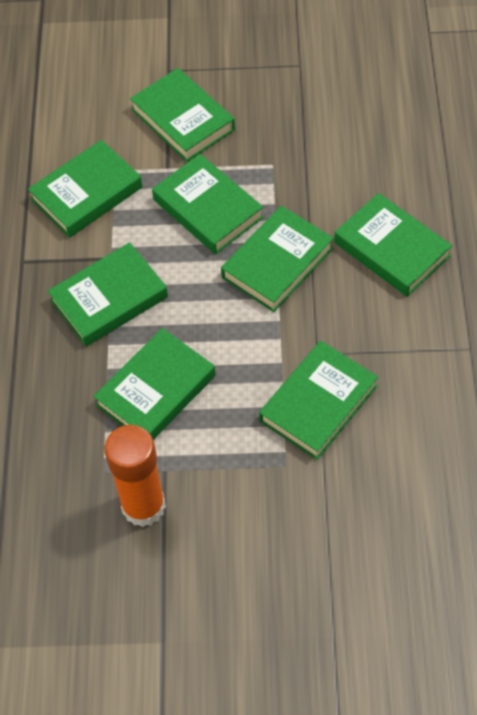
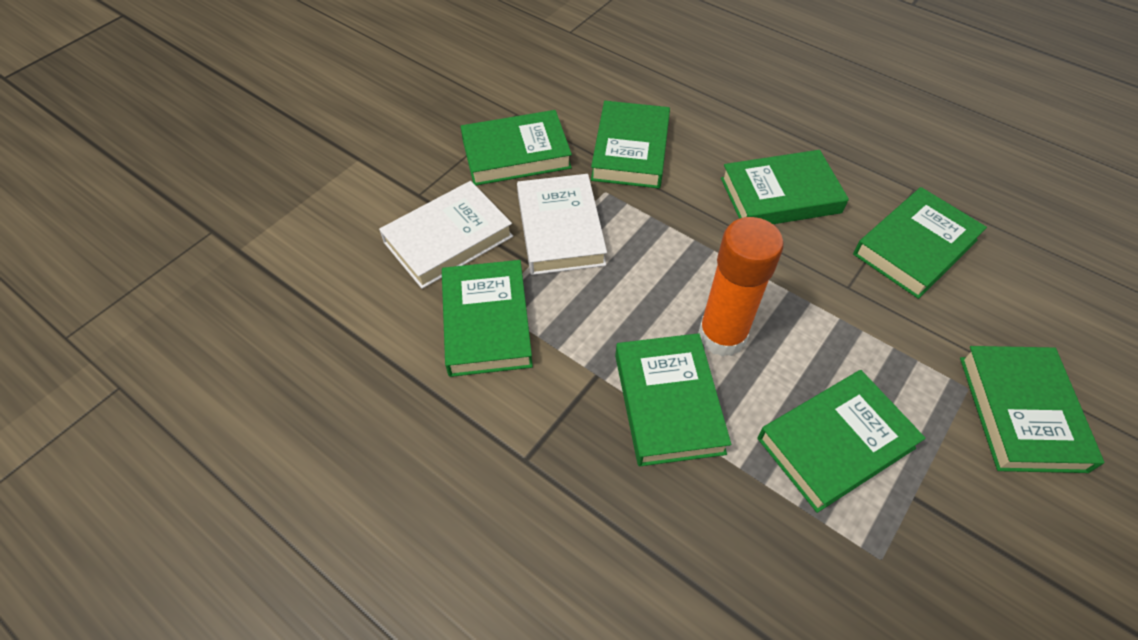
white book: 0 -> 2

